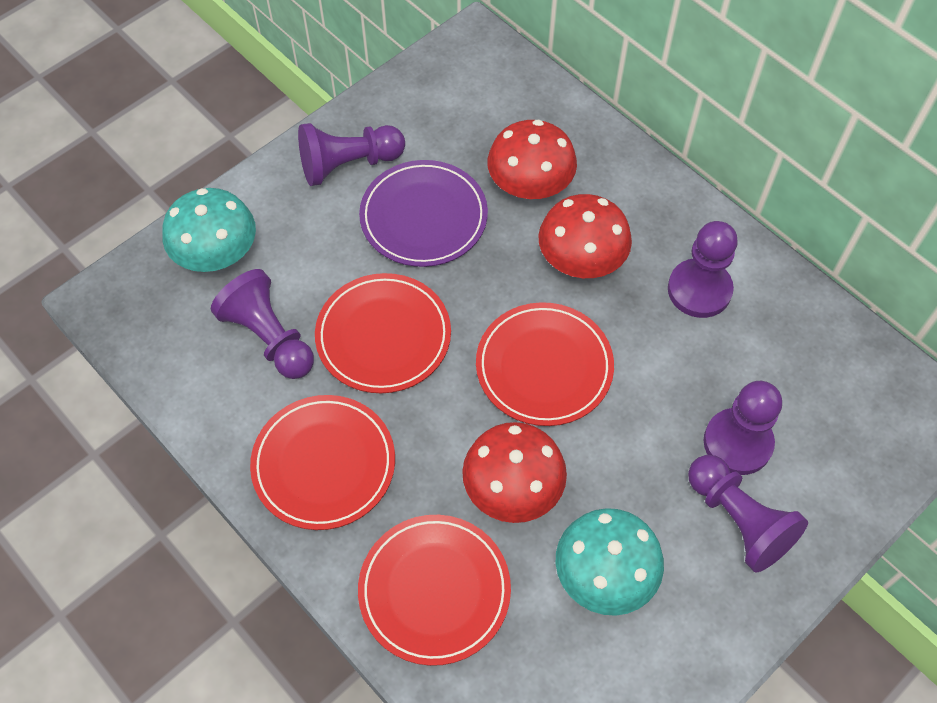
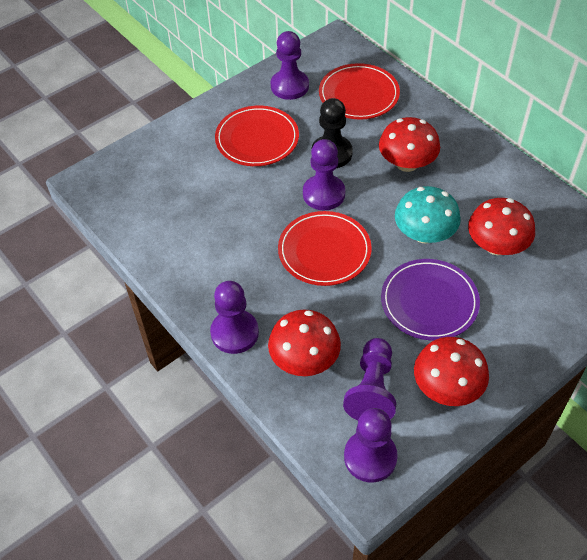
black pawn: 0 -> 1
red mushroom: 3 -> 4
red plate: 4 -> 3
turquoise mushroom: 2 -> 1

